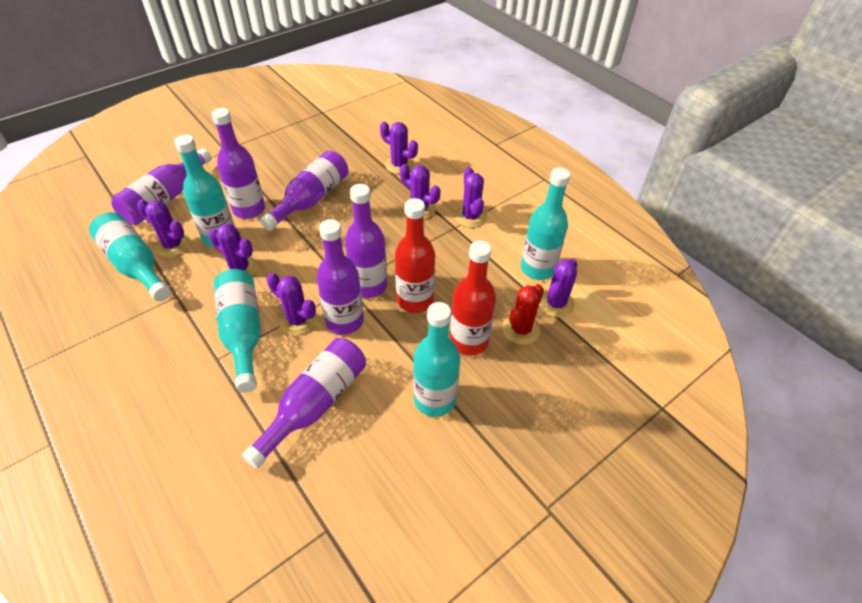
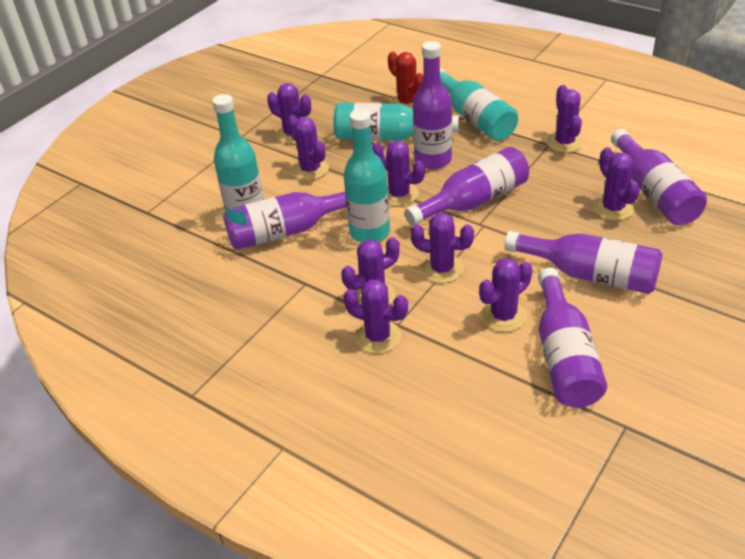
purple cactus: 7 -> 9
red bottle: 2 -> 0
turquoise bottle: 5 -> 4

